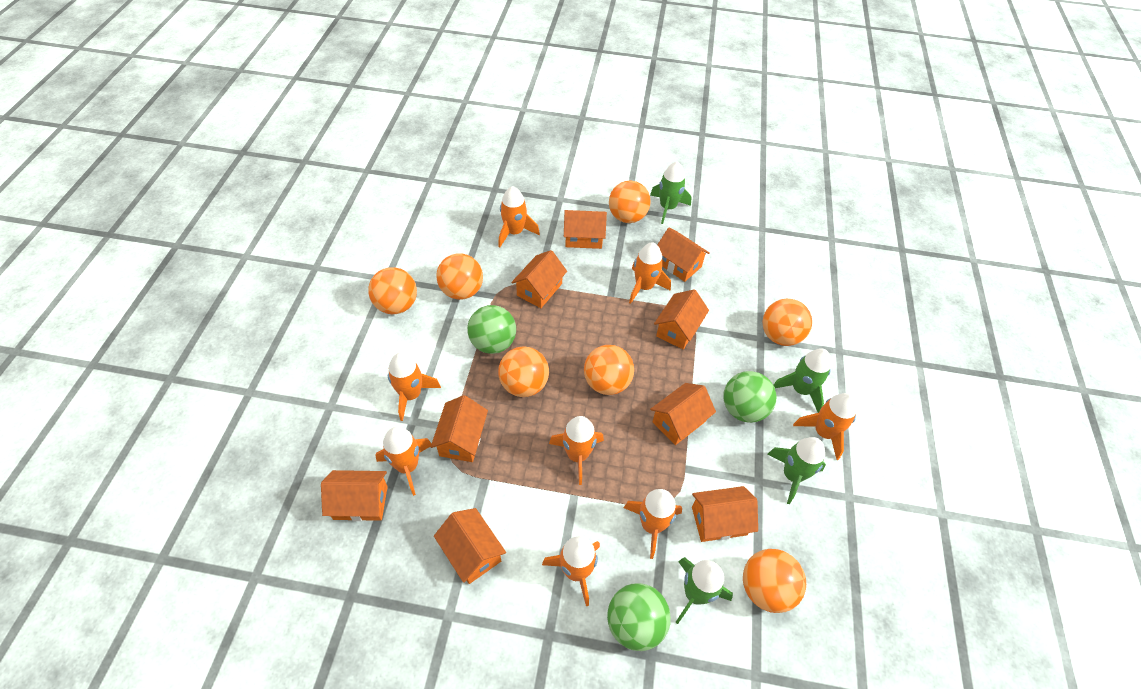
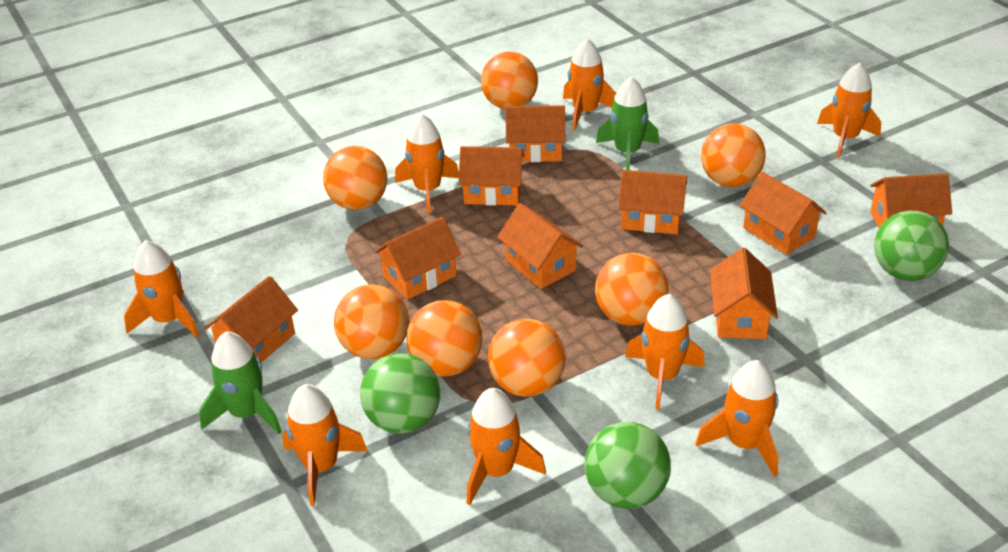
green rocket: 4 -> 2

